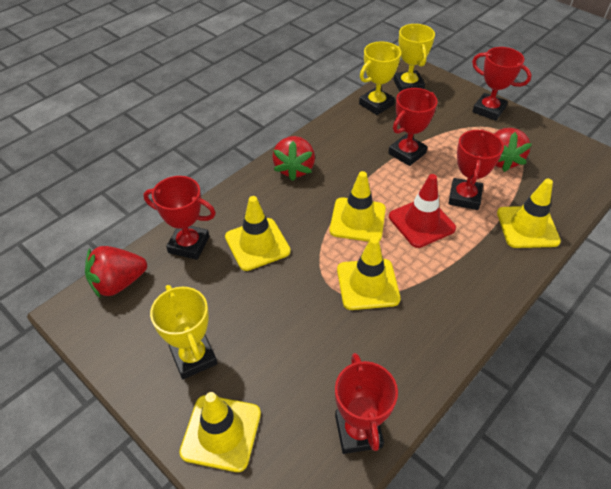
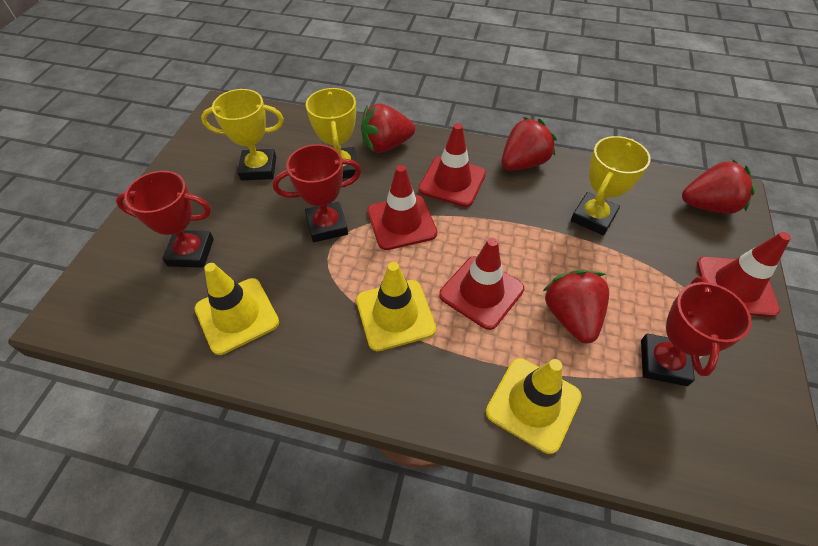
red strawberry: 3 -> 4
red traffic cone: 1 -> 4
red trophy: 5 -> 3
yellow traffic cone: 5 -> 3

